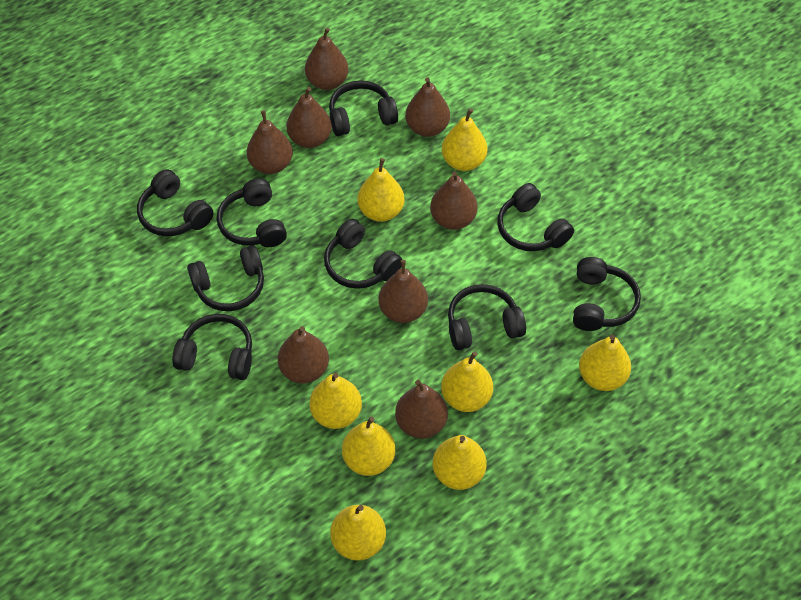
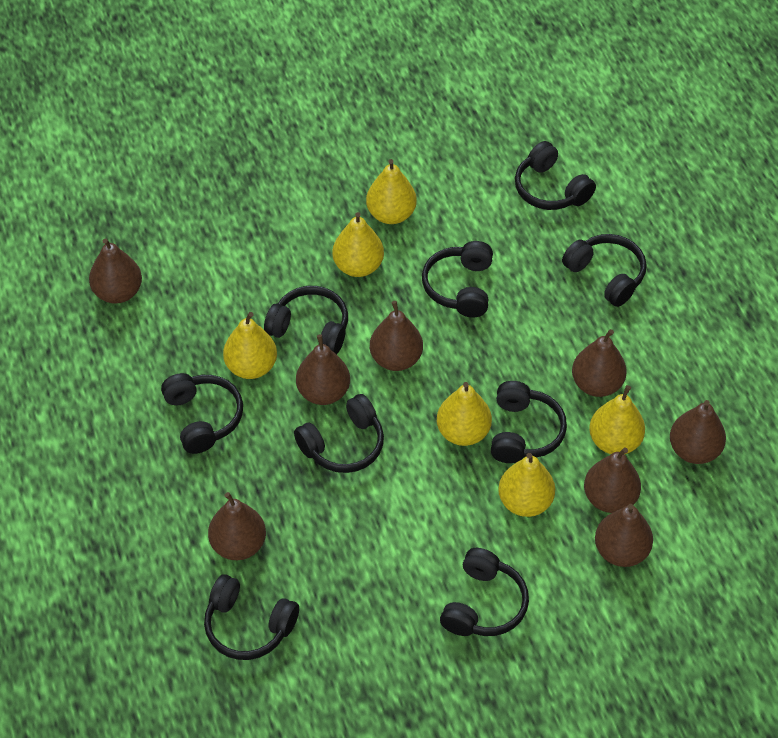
yellow pear: 8 -> 6

